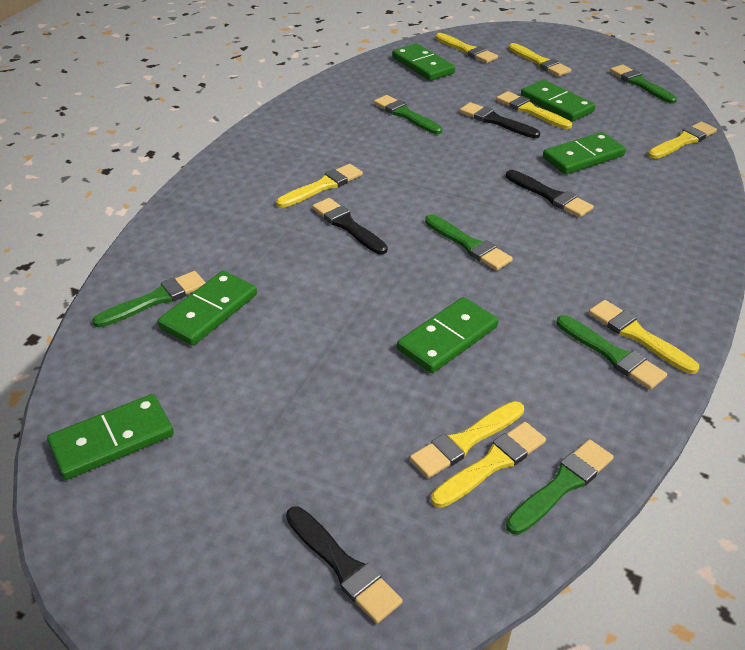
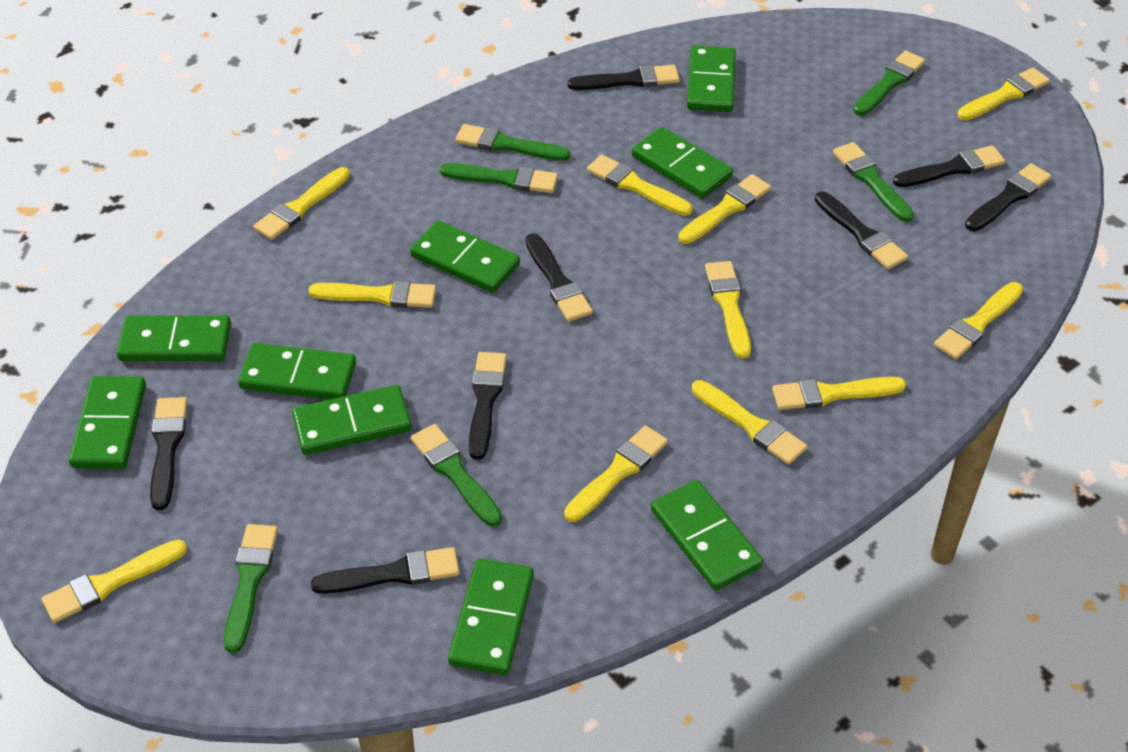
black brush: 4 -> 8
green domino: 6 -> 9
yellow brush: 8 -> 11

